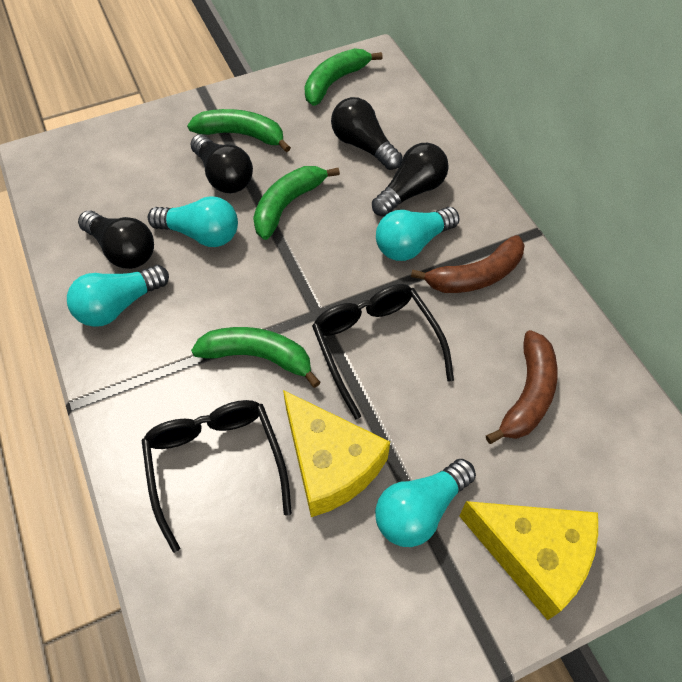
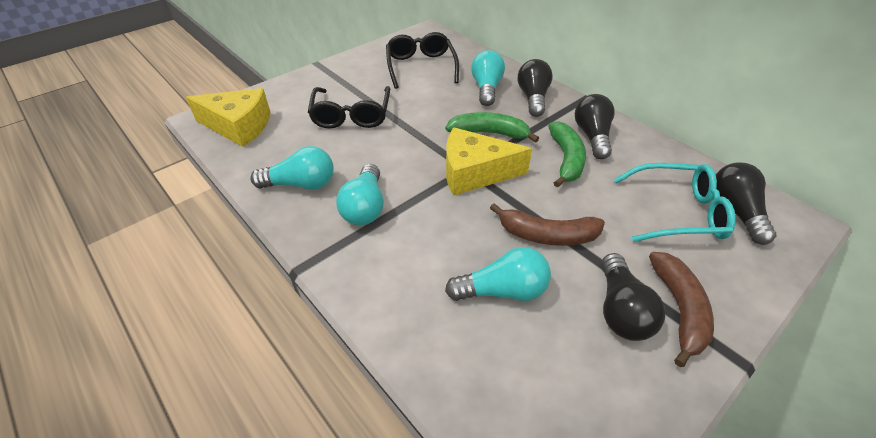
green banana: 4 -> 2
turquoise glasses: 0 -> 1

